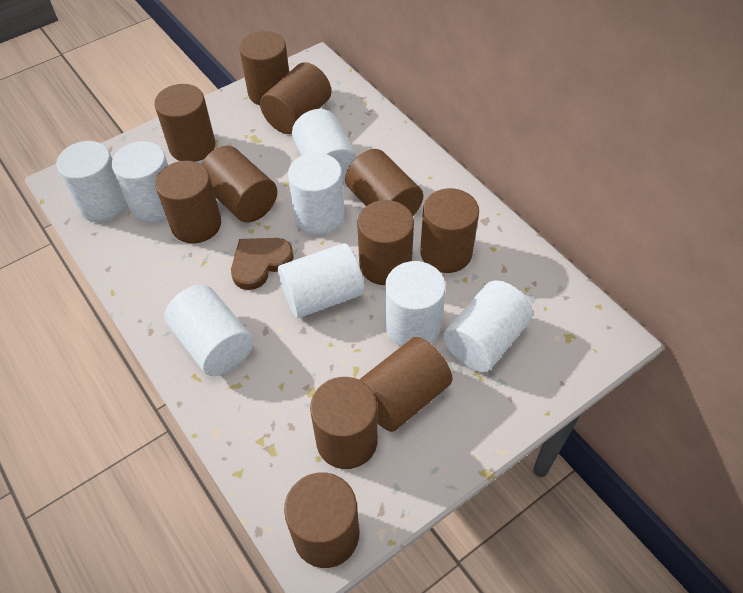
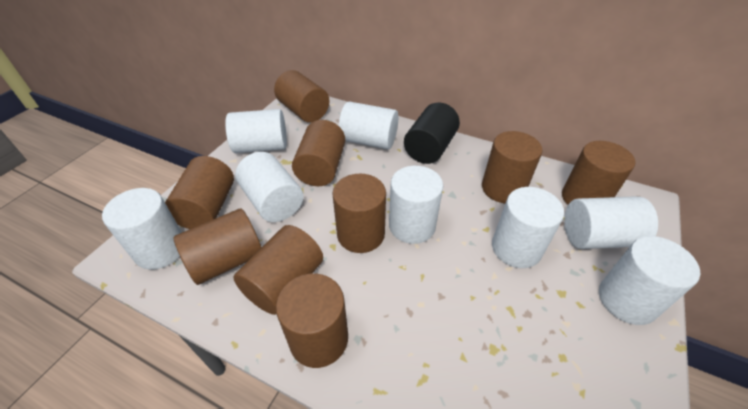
black cylinder: 0 -> 1
brown cylinder: 11 -> 9
brown heart: 1 -> 0

